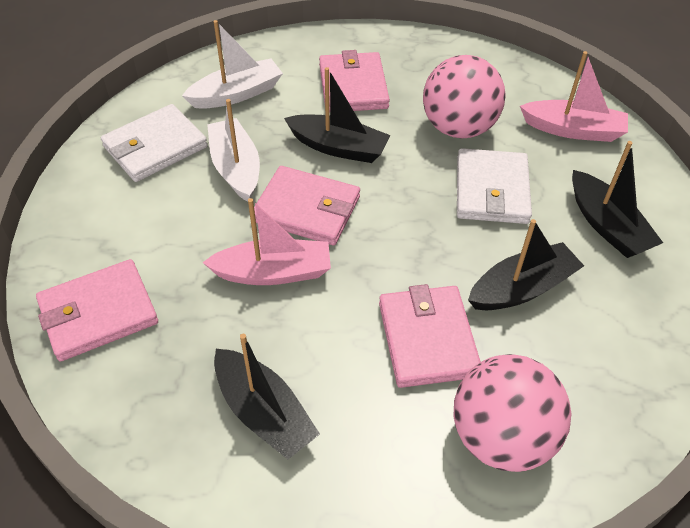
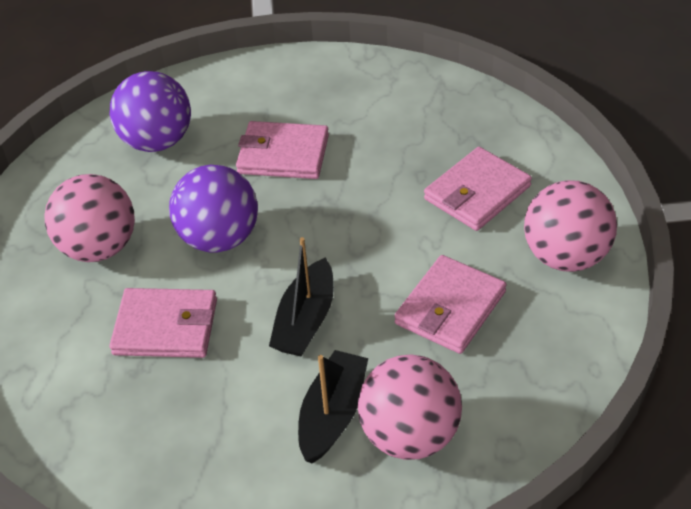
black boat: 4 -> 2
pink ball: 2 -> 3
pink boat: 2 -> 0
purple ball: 0 -> 2
white boat: 2 -> 0
white wallet: 2 -> 0

